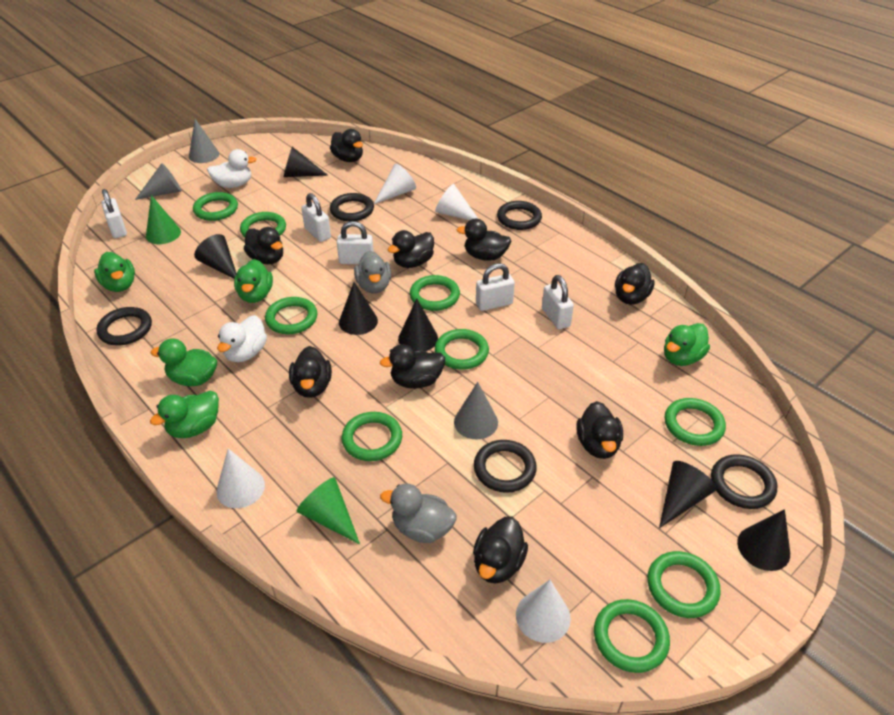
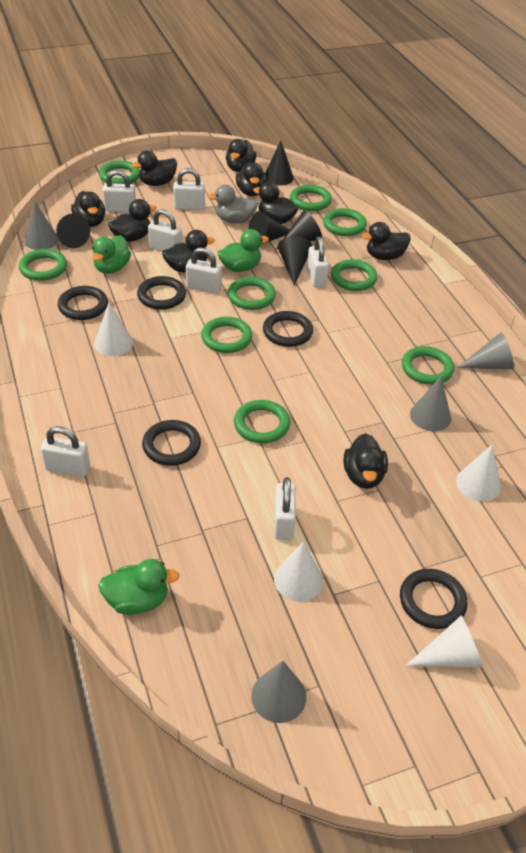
black cone: 6 -> 5
green cone: 2 -> 0
green duck: 5 -> 3
grey cone: 3 -> 4
grey duck: 2 -> 1
white duck: 2 -> 0
white padlock: 5 -> 7

